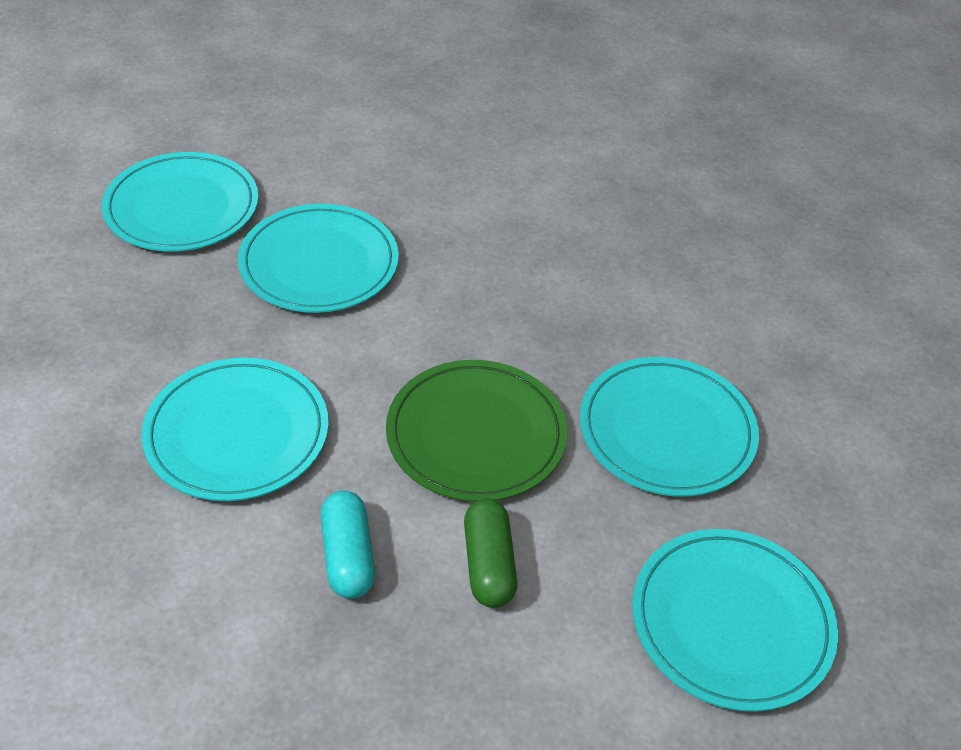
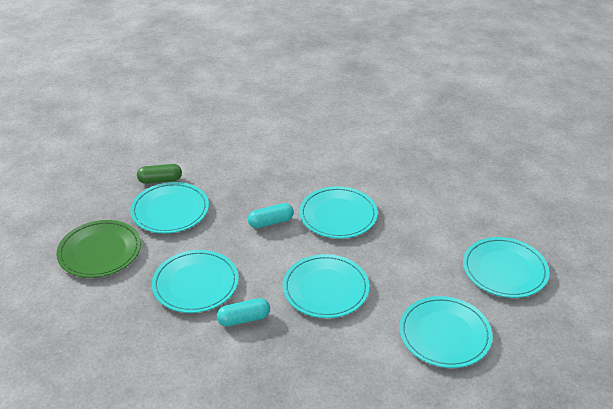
turquoise capsule: 1 -> 2
turquoise plate: 5 -> 6

